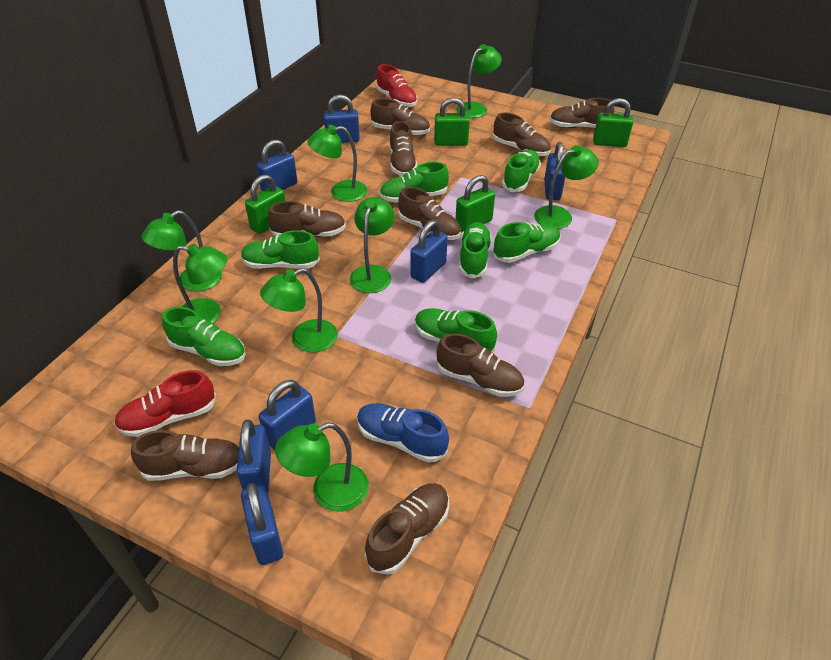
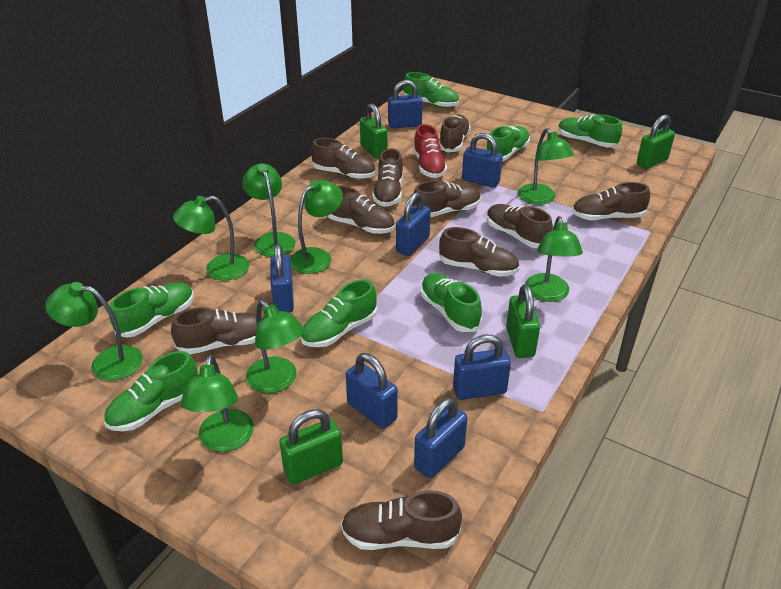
blue shoe: 1 -> 0
brown shoe: 9 -> 10
red shoe: 2 -> 1

